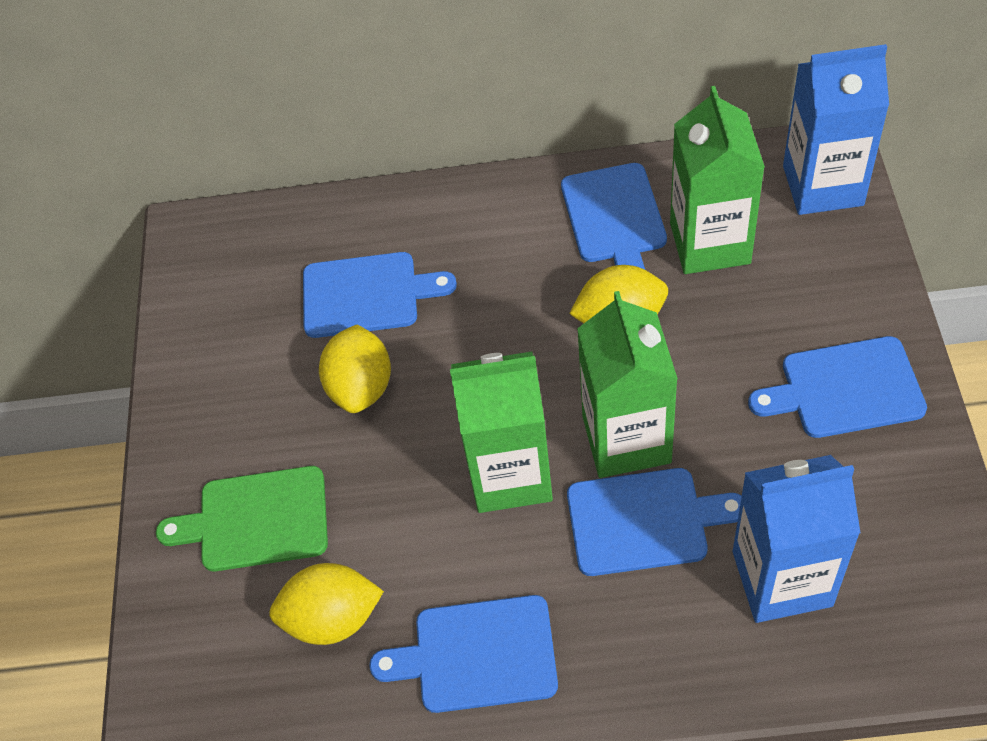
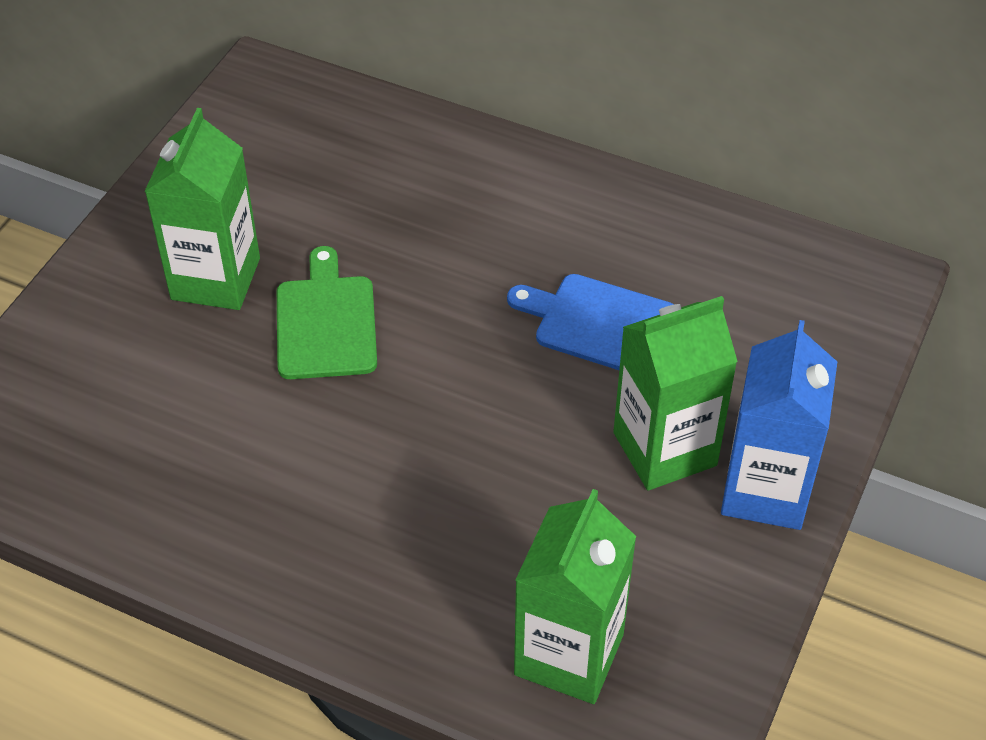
blue carton: 2 -> 1
blue cutting board: 5 -> 1
yellow lemon: 3 -> 0

